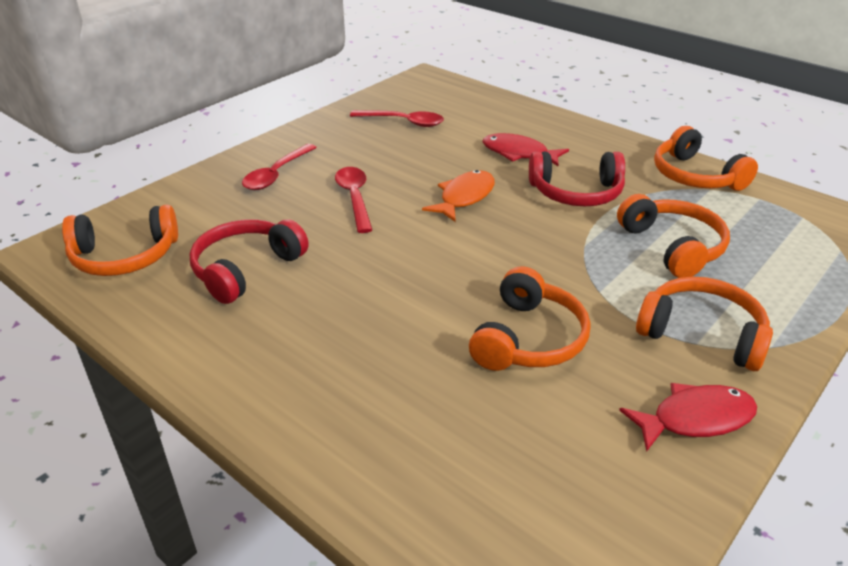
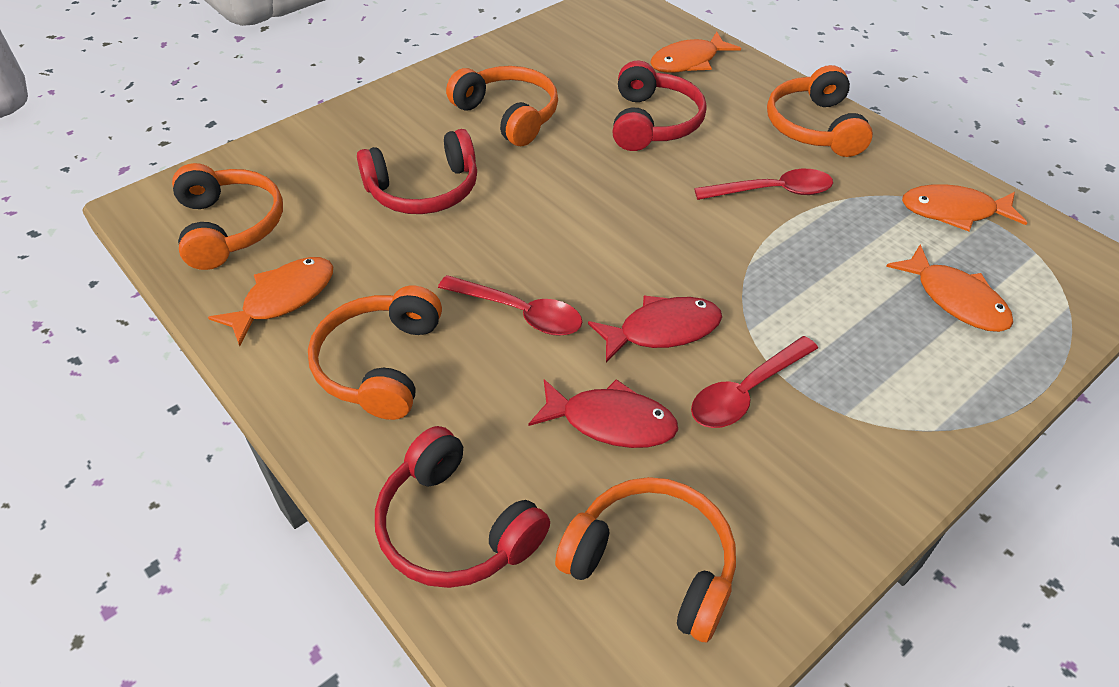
orange fish: 1 -> 4
red headphones: 2 -> 3

